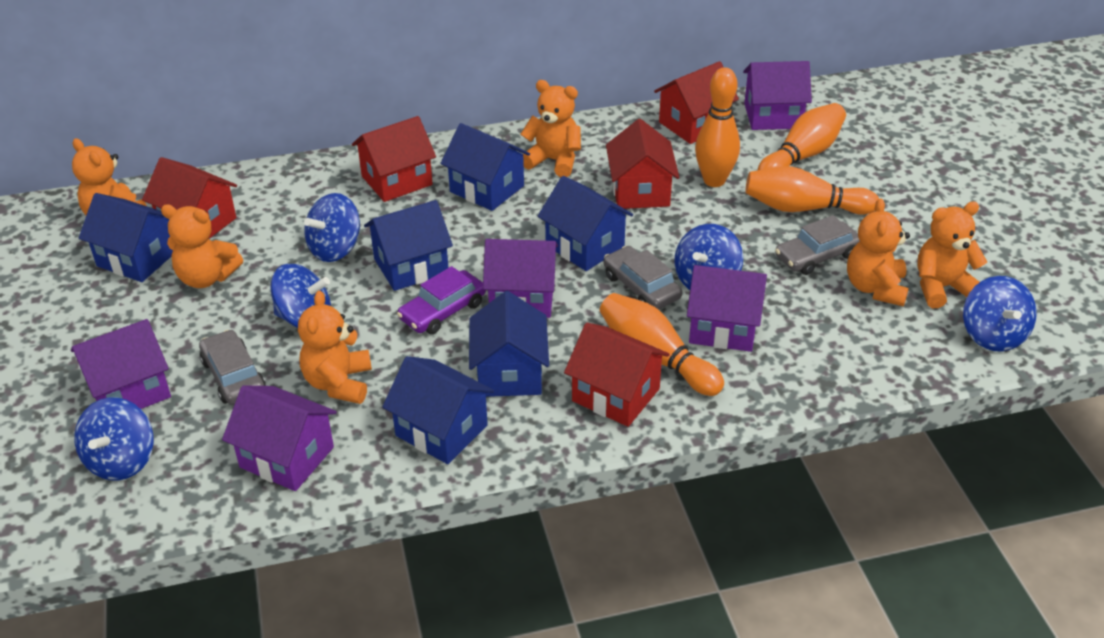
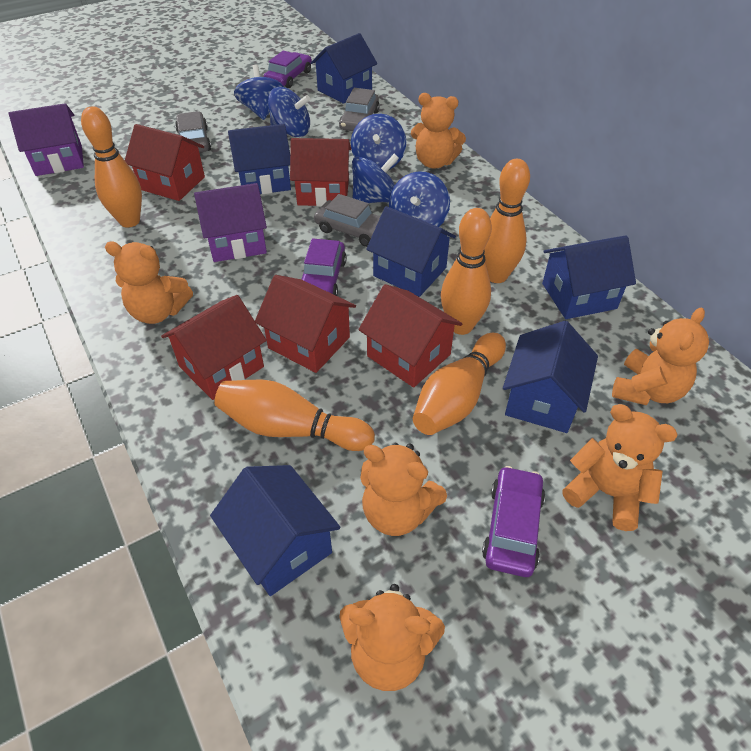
orange bowling pin: 4 -> 5
purple car: 1 -> 3
purple house: 5 -> 2

